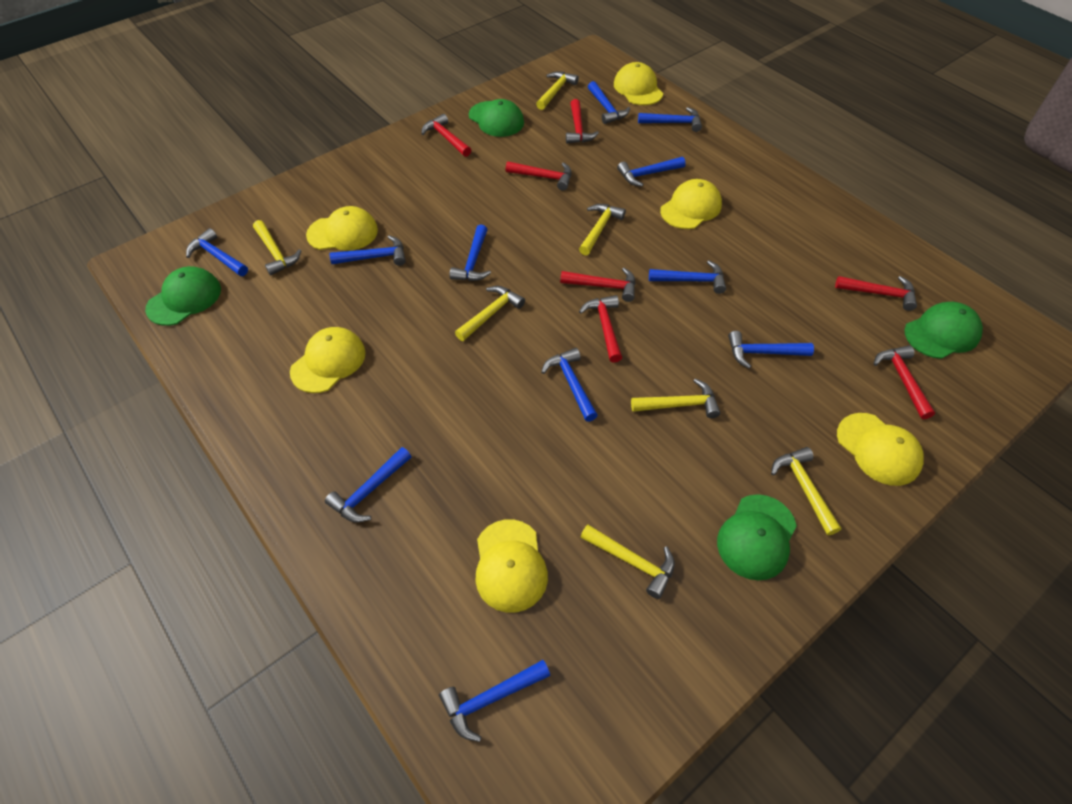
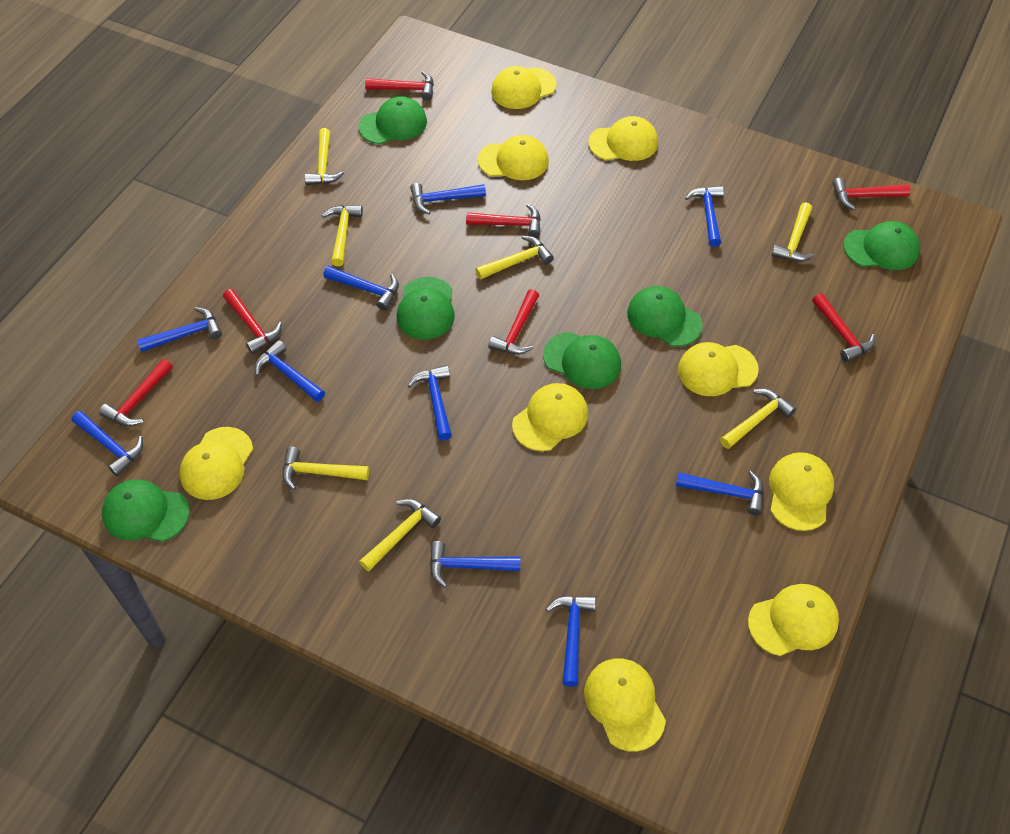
blue hammer: 11 -> 10
green cap: 4 -> 6
yellow cap: 6 -> 9

